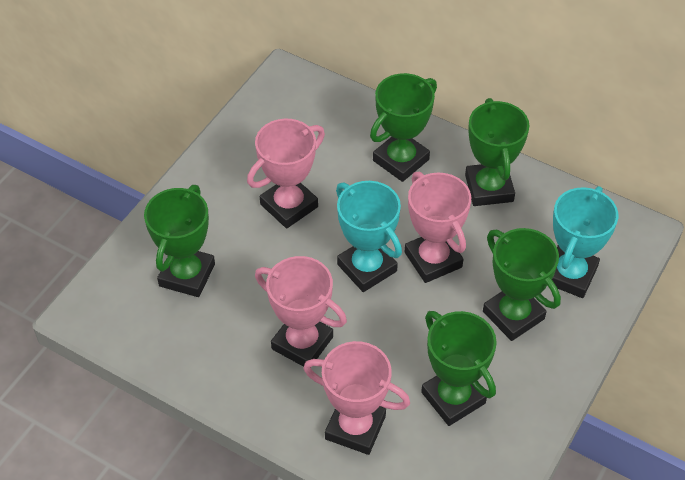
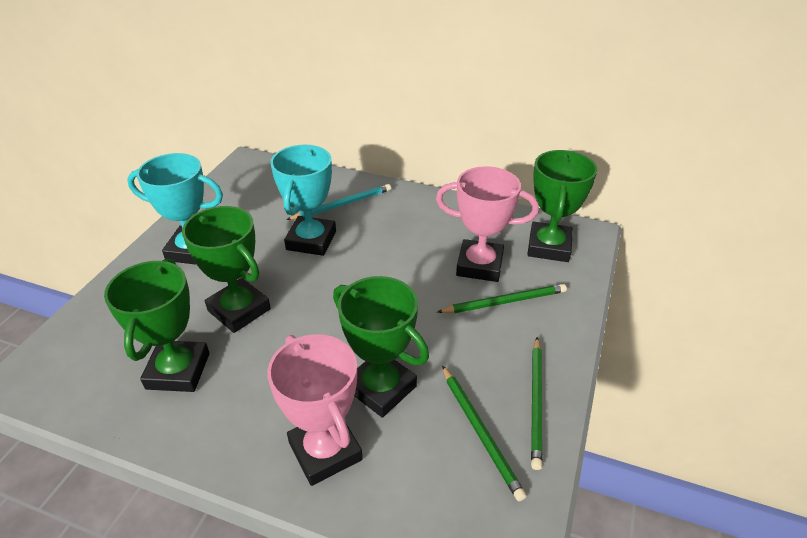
green pencil: 0 -> 3
green trophy: 5 -> 4
pink trophy: 4 -> 2
turquoise pencil: 0 -> 1

